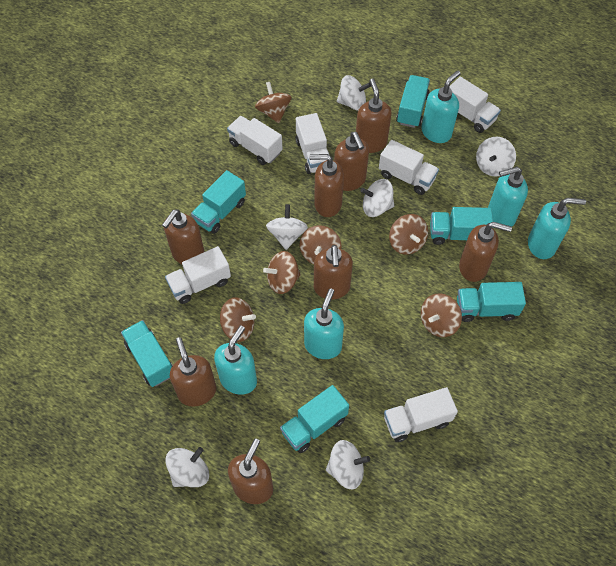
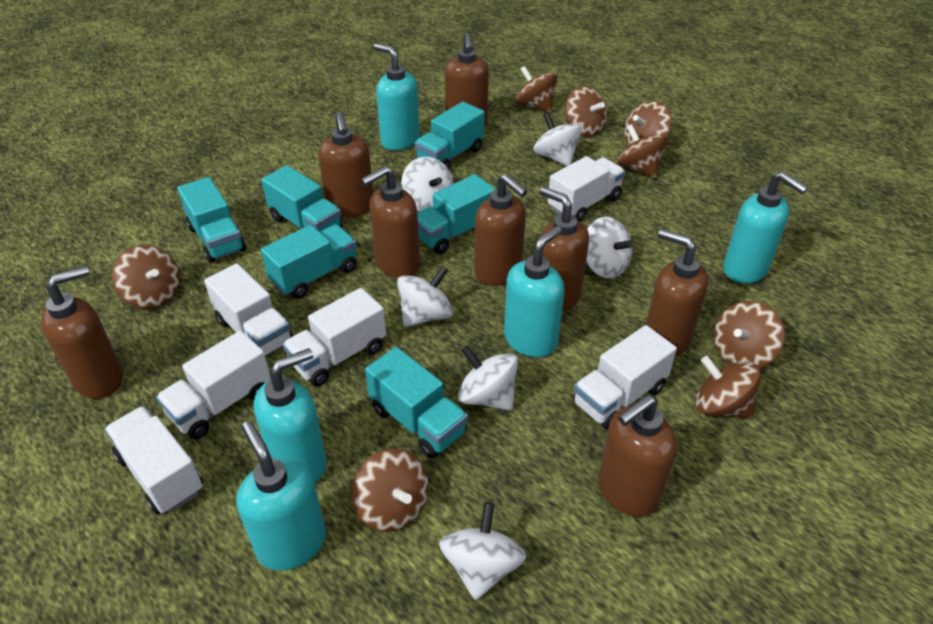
brown spinning top: 6 -> 8

